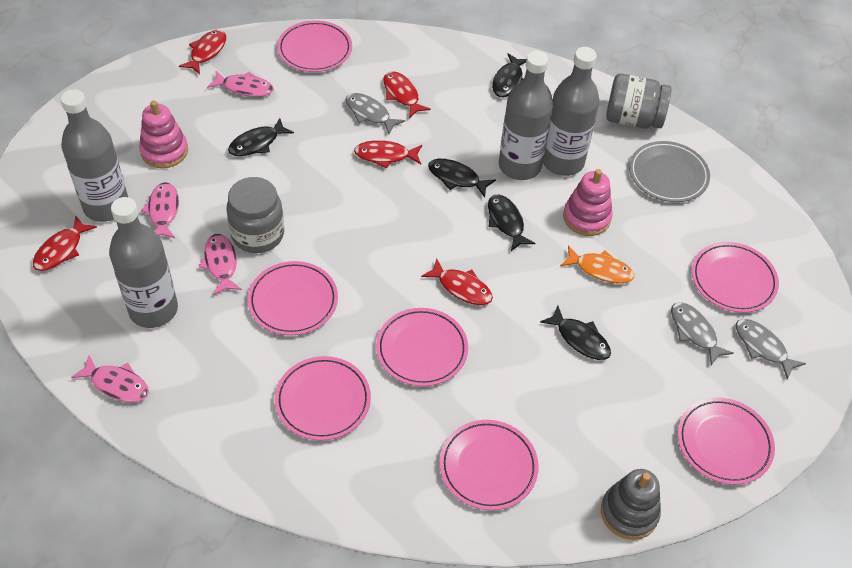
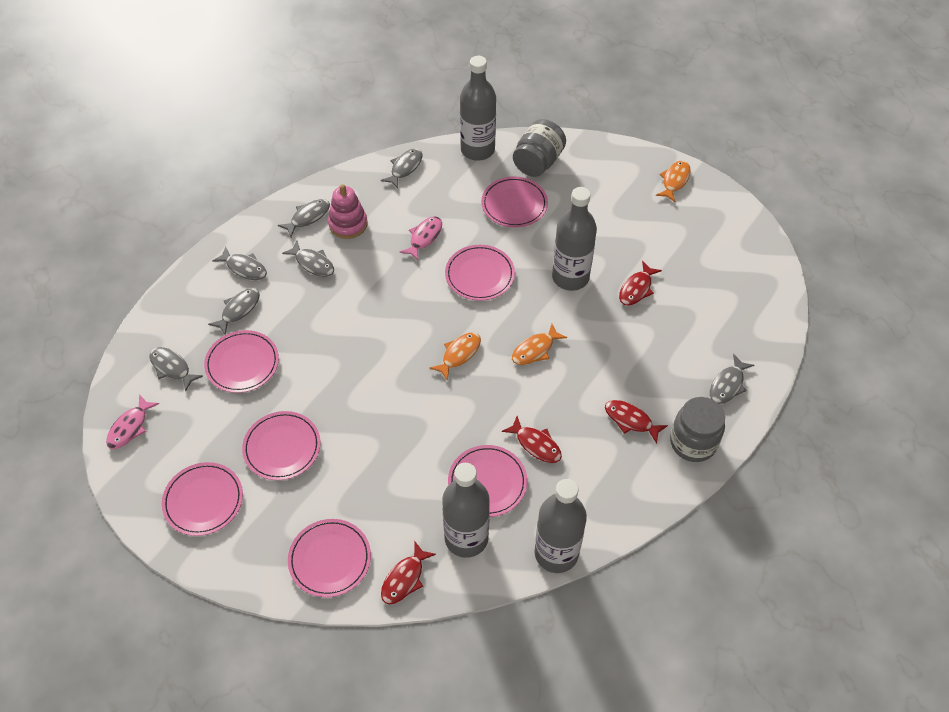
black fish: 5 -> 0
grey fish: 3 -> 7
grey plate: 1 -> 0
grey stacking toy: 1 -> 0
orange fish: 1 -> 3
pink fish: 4 -> 2
pink stacking toy: 2 -> 1
red fish: 5 -> 4

